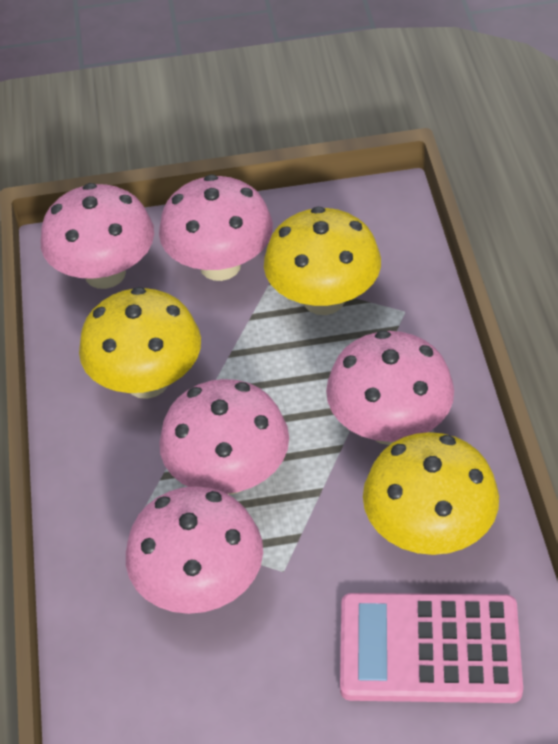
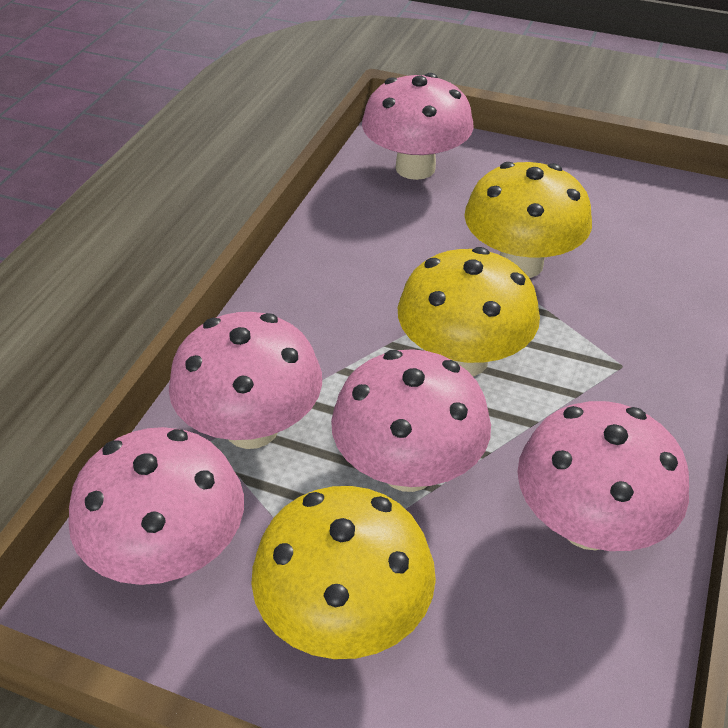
pink calculator: 1 -> 0

